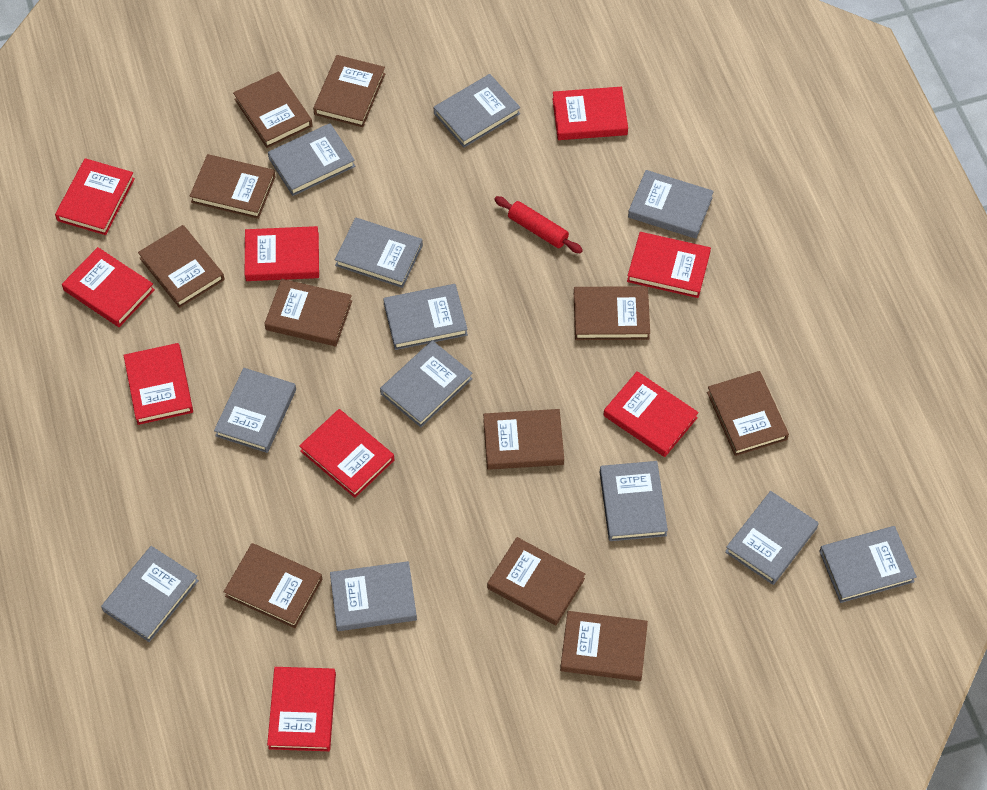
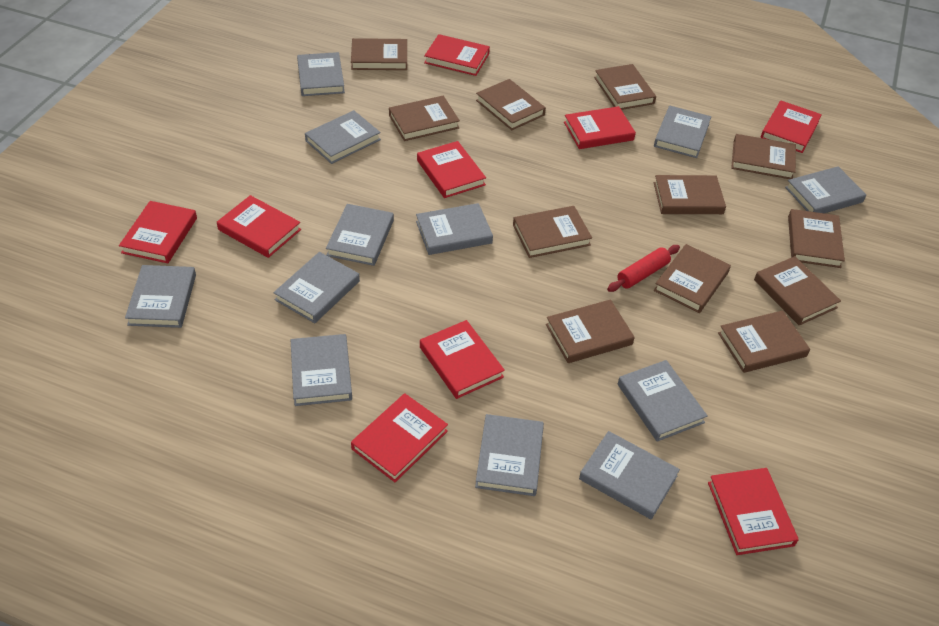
brown book: 11 -> 12

